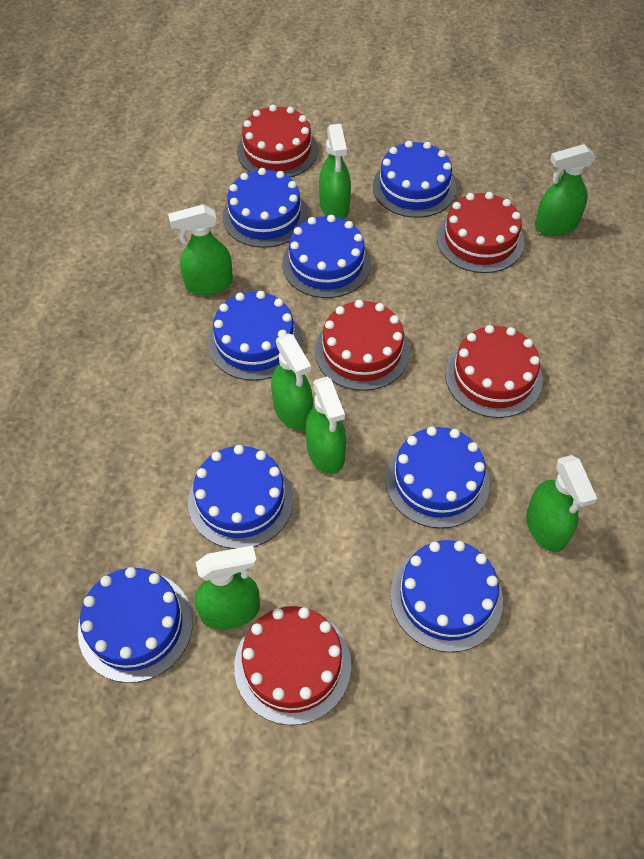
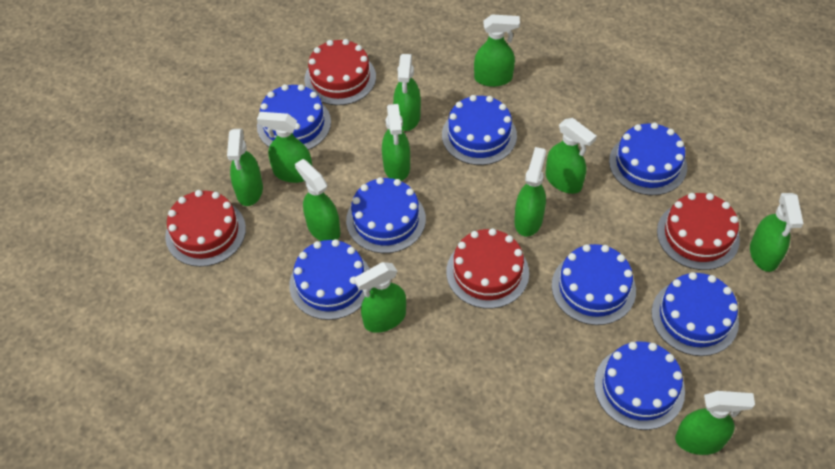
green spray bottle: 7 -> 11
red cake: 5 -> 4

